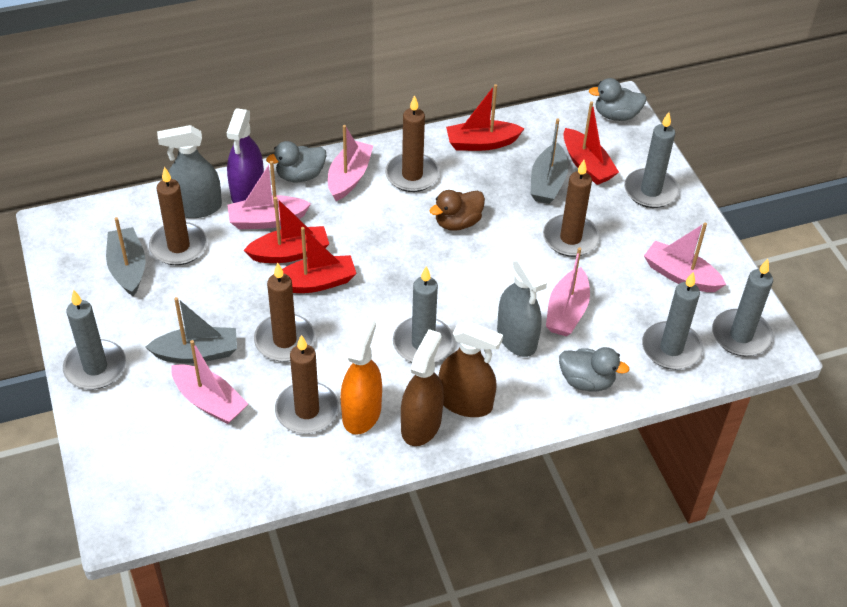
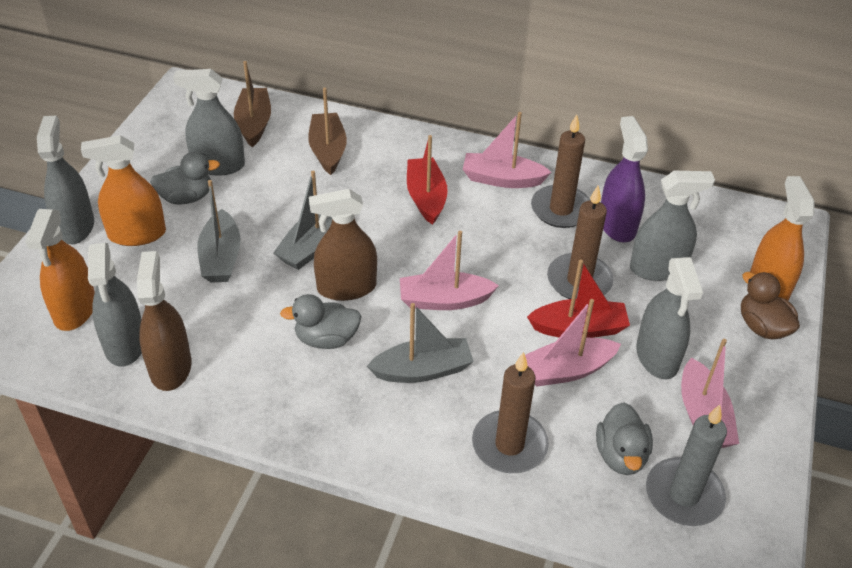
brown boat: 0 -> 2
brown candle: 5 -> 3
grey candle: 5 -> 1
grey spray bottle: 2 -> 5
orange spray bottle: 1 -> 3
pink boat: 5 -> 4
red boat: 4 -> 2

